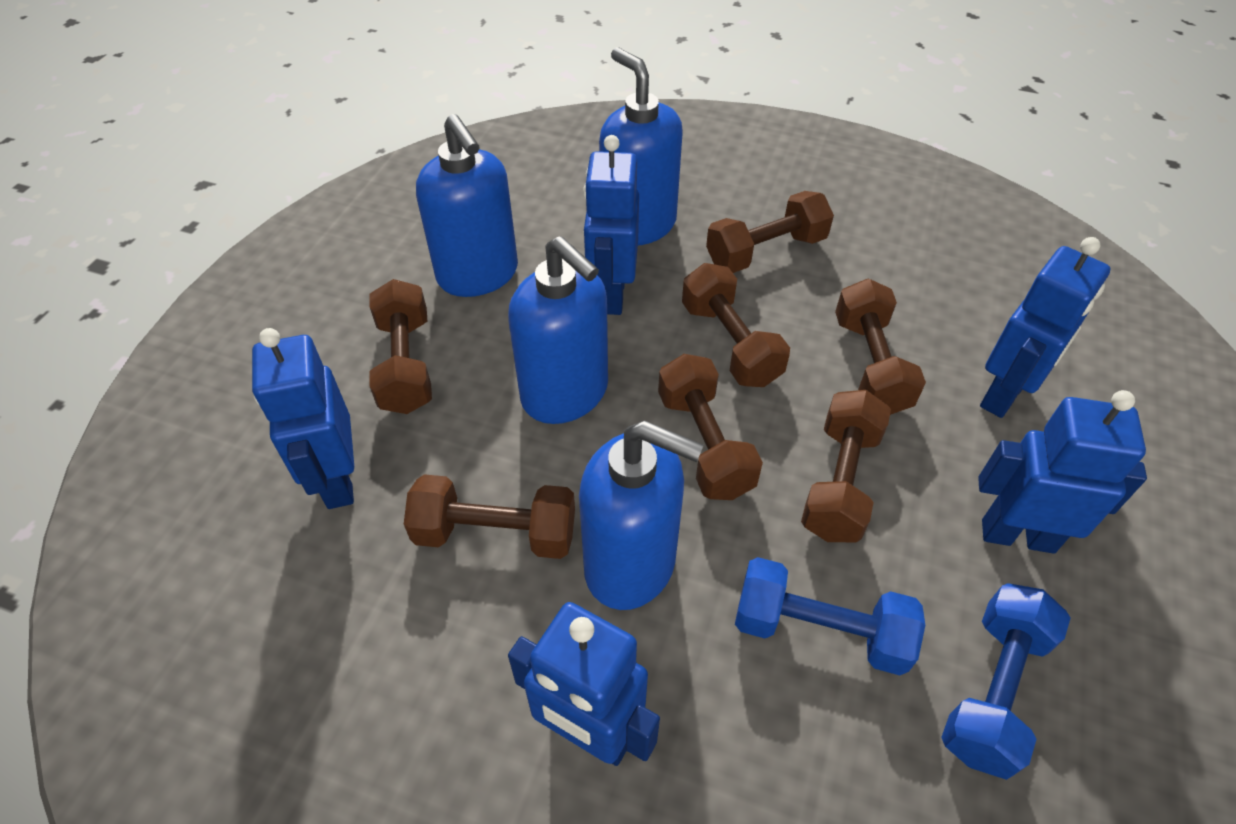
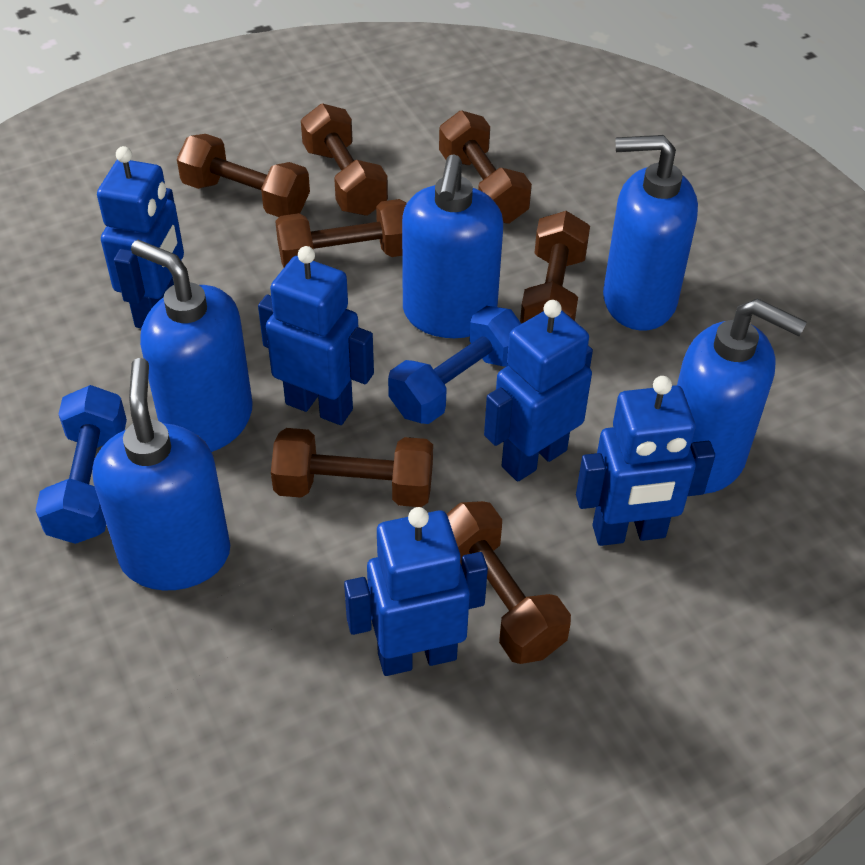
blue soap dispenser: 4 -> 5

